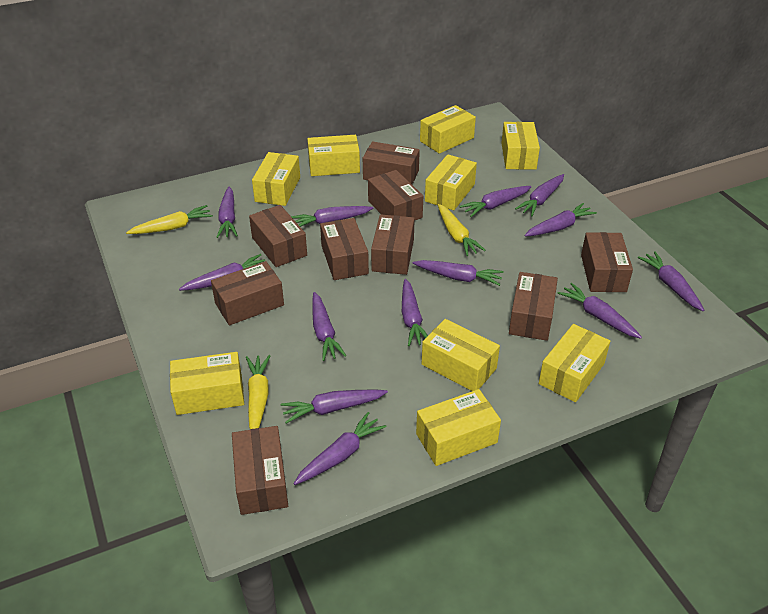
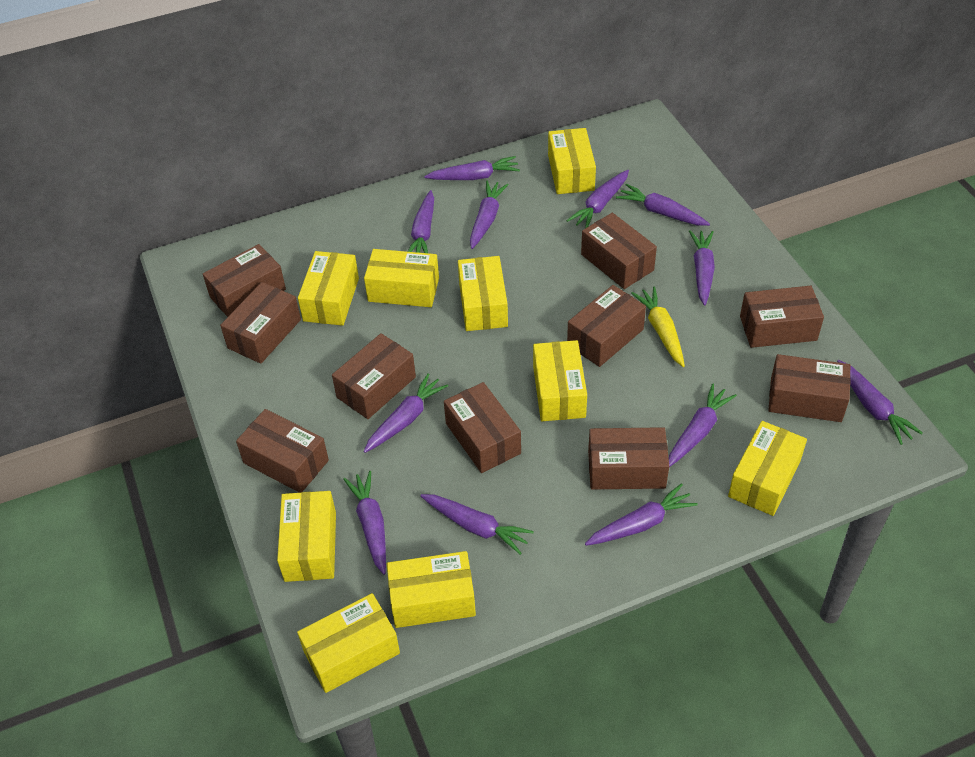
brown box: 9 -> 10
purple carrot: 13 -> 12
yellow carrot: 3 -> 1

